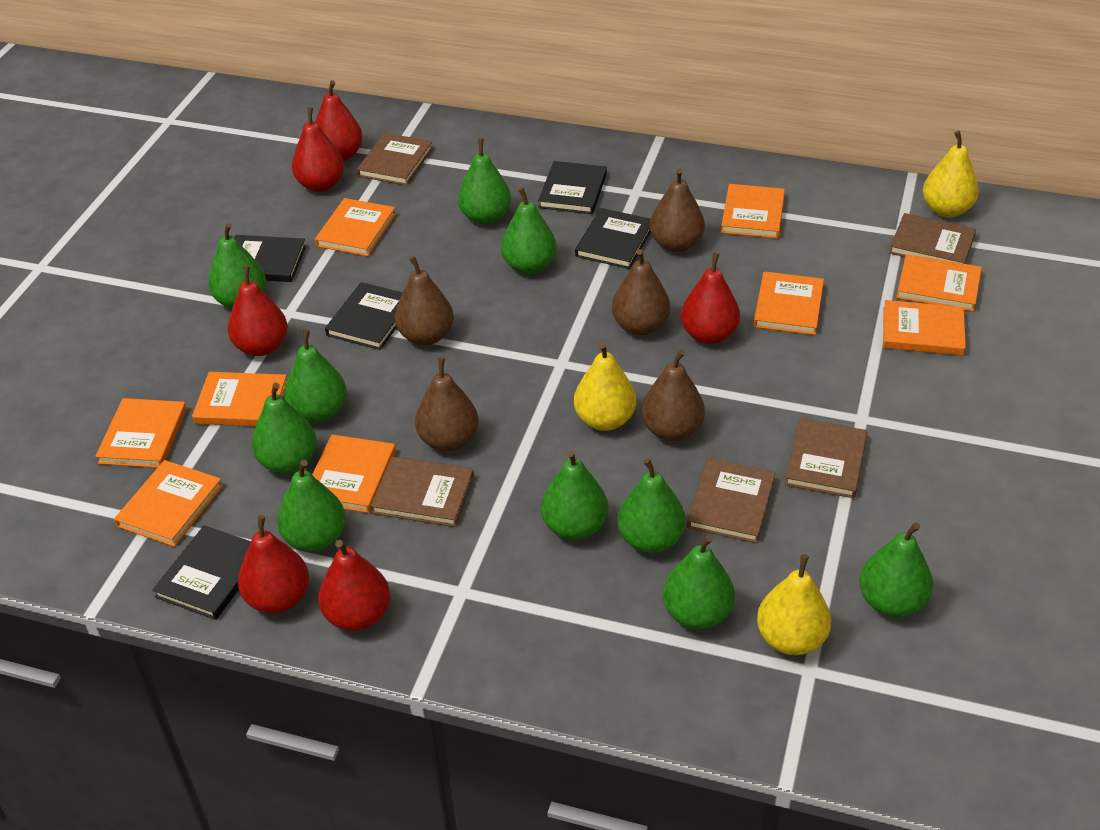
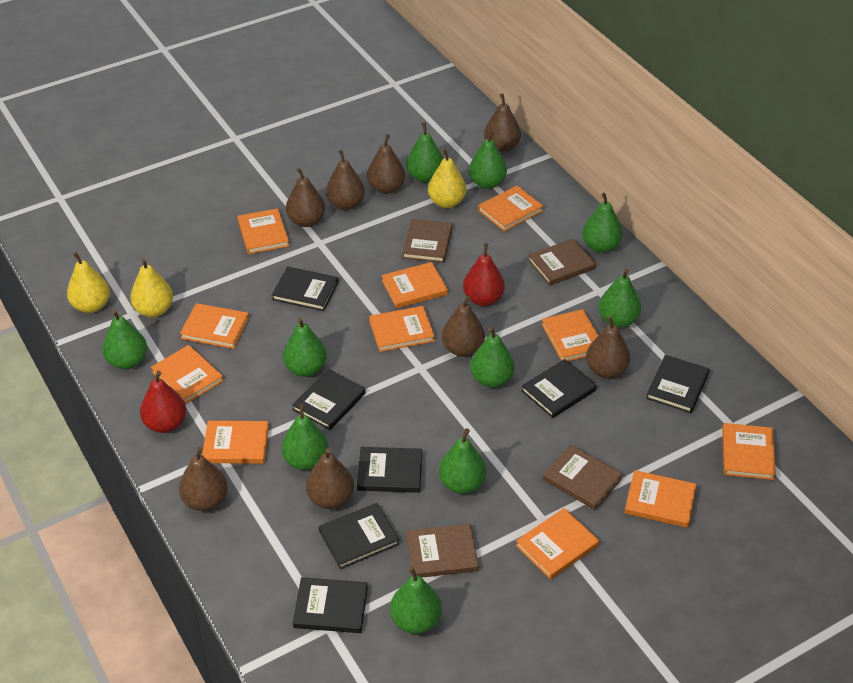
black book: 5 -> 7
brown book: 5 -> 4
brown pear: 5 -> 8
orange book: 9 -> 11
red pear: 6 -> 2

